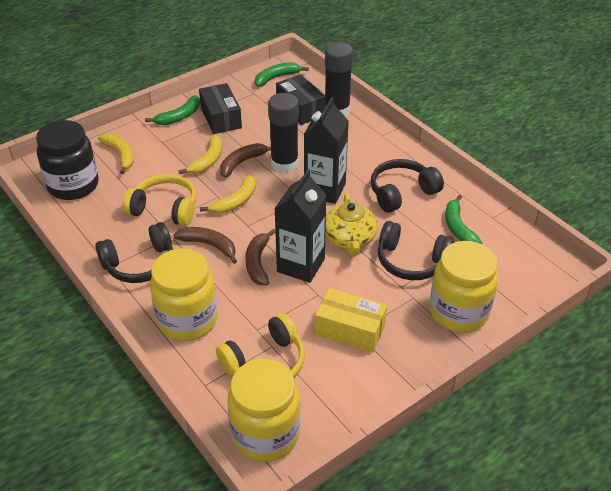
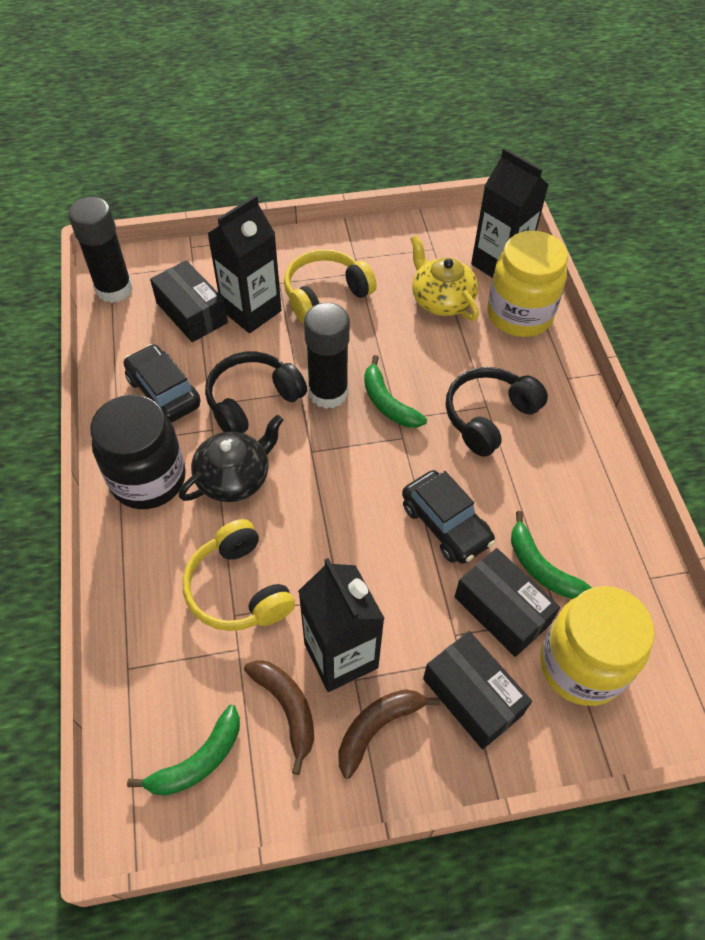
black box: 2 -> 3
black car: 0 -> 2
black carton: 2 -> 3
black headphones: 3 -> 2
black teapot: 0 -> 1
brown banana: 3 -> 2
yellow banana: 3 -> 0
yellow box: 1 -> 0
yellow jar: 3 -> 2

